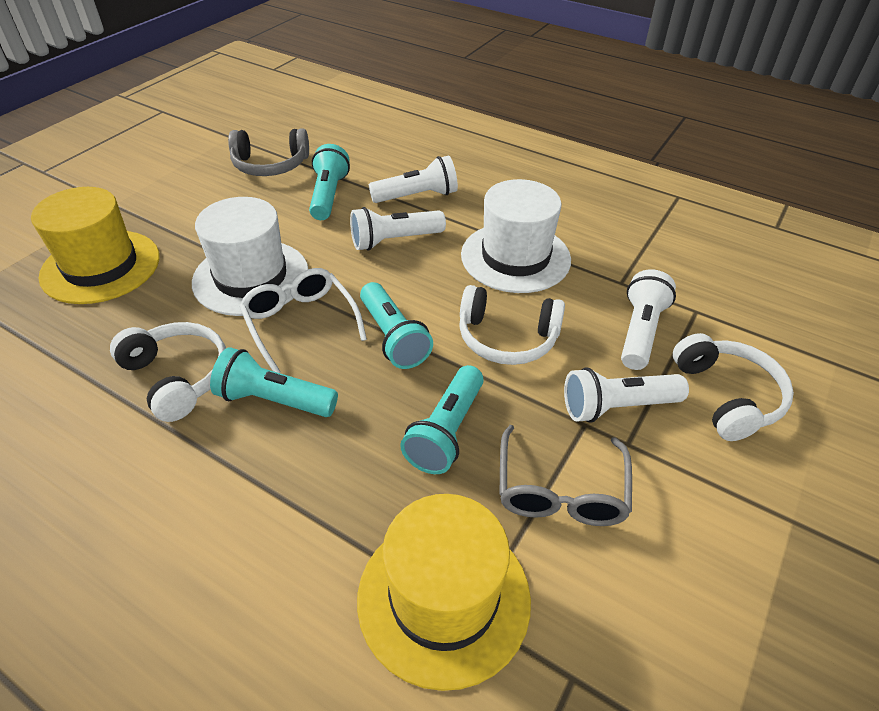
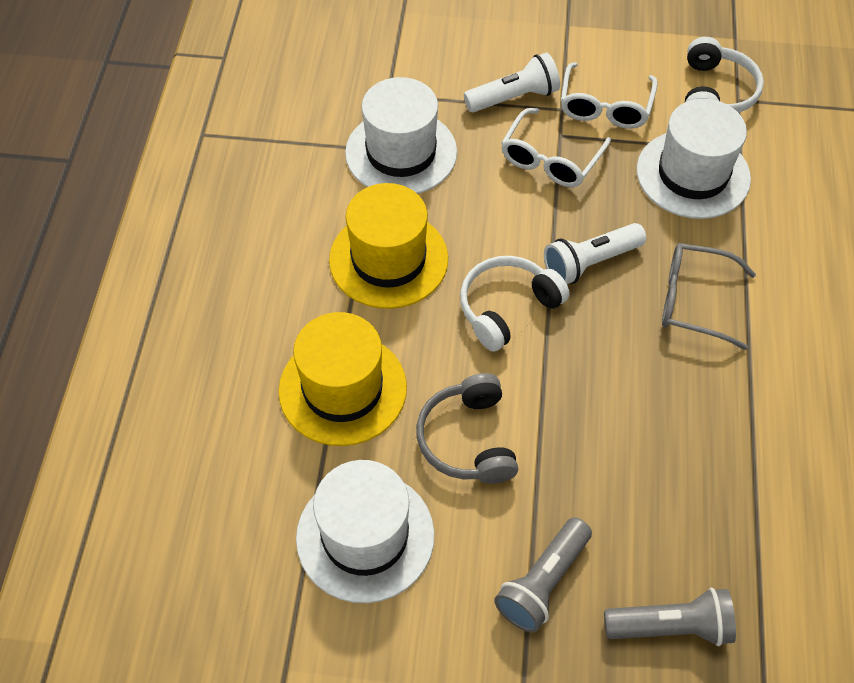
grey flashlight: 0 -> 2
turquoise flashlight: 4 -> 0
white flashlight: 4 -> 2
white glasses: 1 -> 2
white hat: 2 -> 3
white headphones: 3 -> 2

